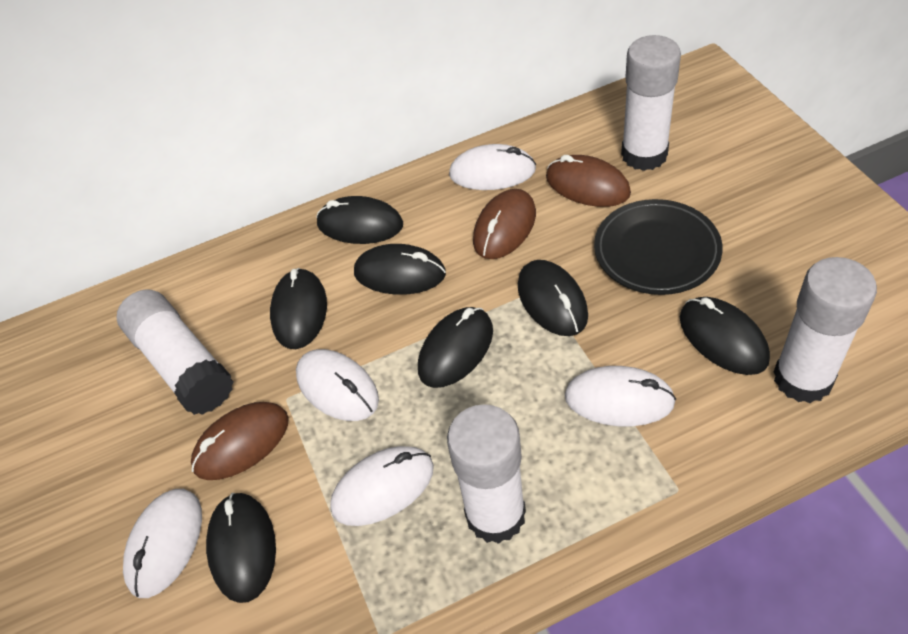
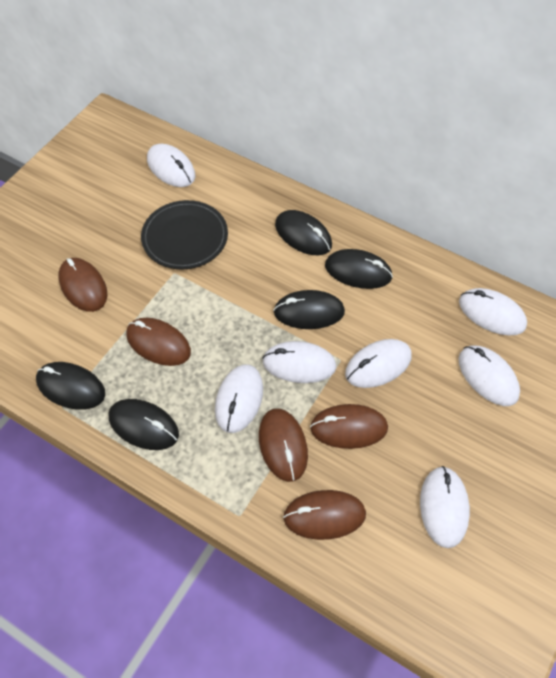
black mouse: 7 -> 5
brown mouse: 3 -> 5
white glue stick: 4 -> 0
white mouse: 5 -> 7

